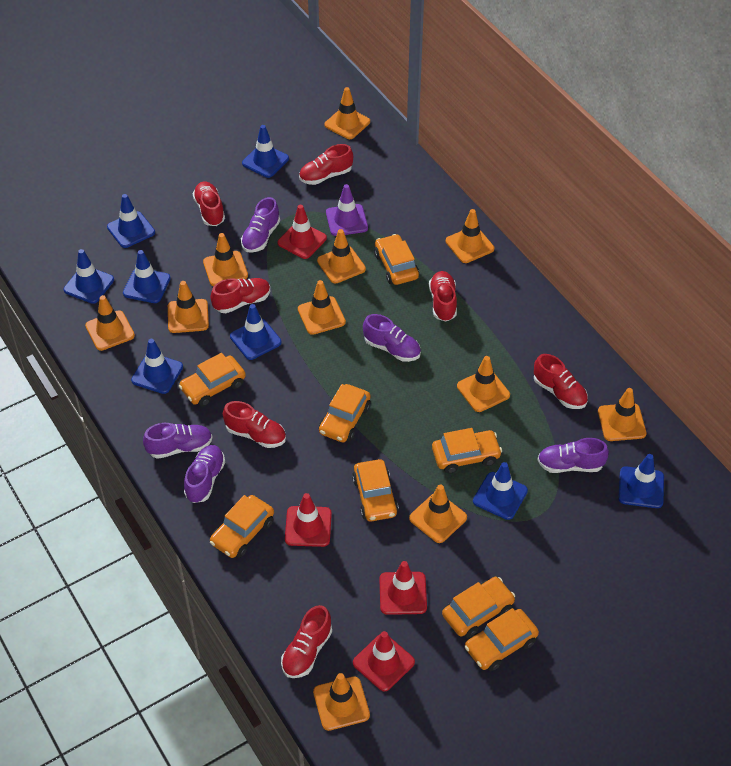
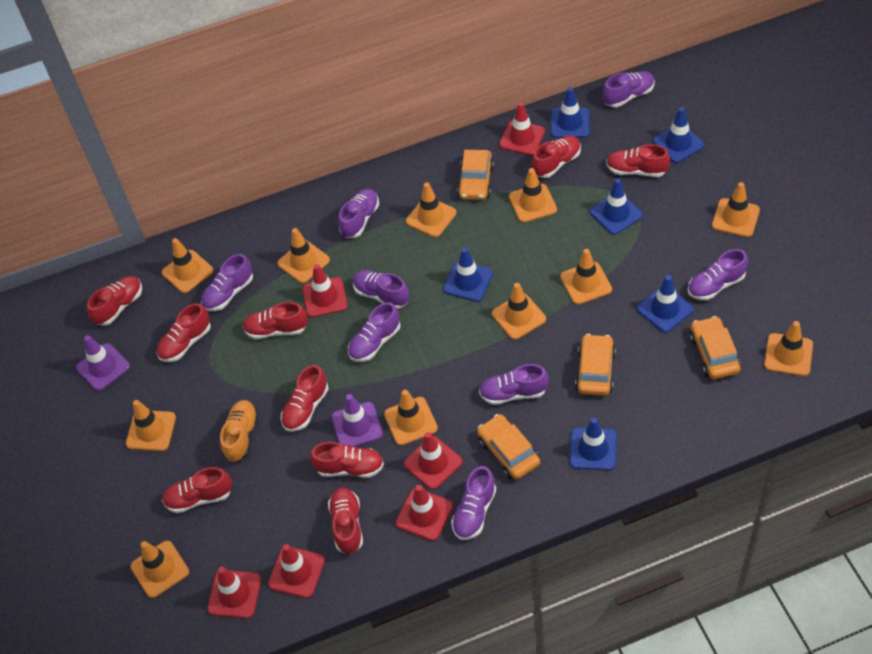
blue traffic cone: 8 -> 6
orange car: 8 -> 4
orange shoe: 0 -> 1
purple shoe: 5 -> 8
purple traffic cone: 1 -> 2
red shoe: 7 -> 9
red traffic cone: 4 -> 6

